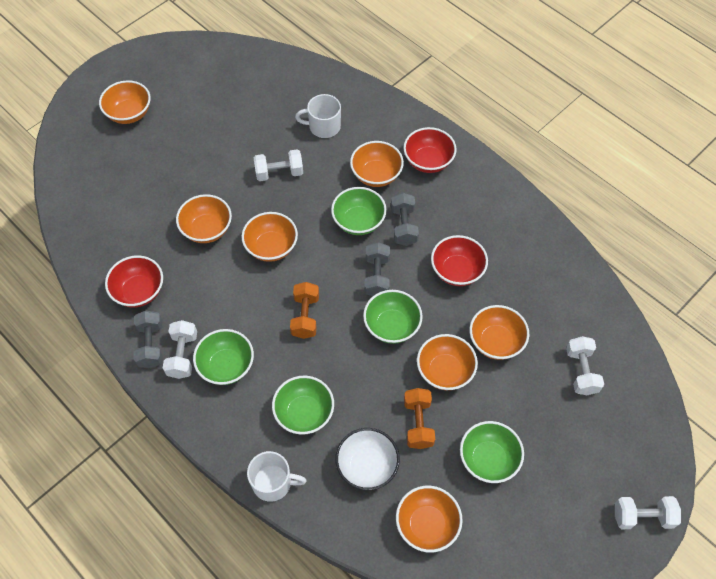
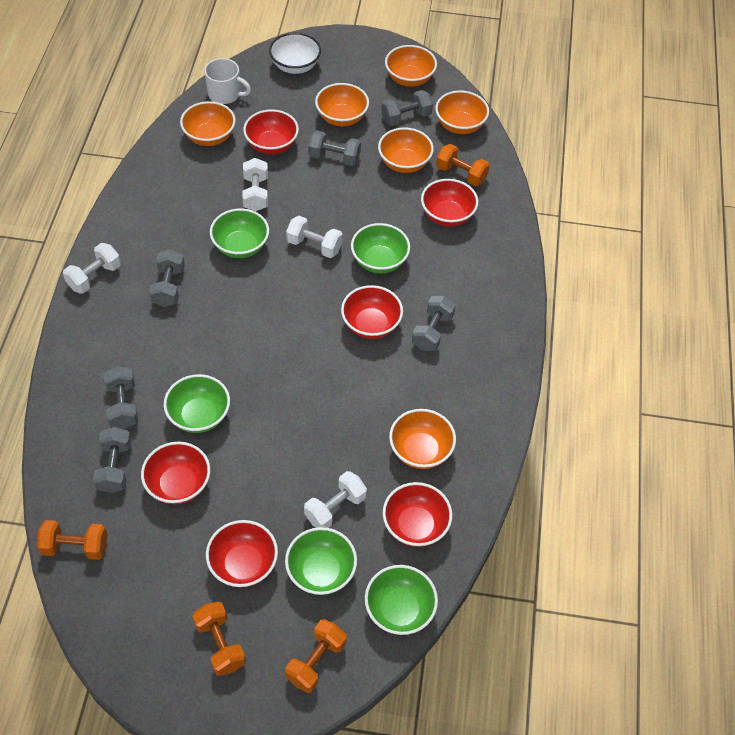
grey dumbbell: 3 -> 6
orange bowl: 7 -> 6
orange dumbbell: 2 -> 4
red bowl: 3 -> 6
white mug: 2 -> 1

